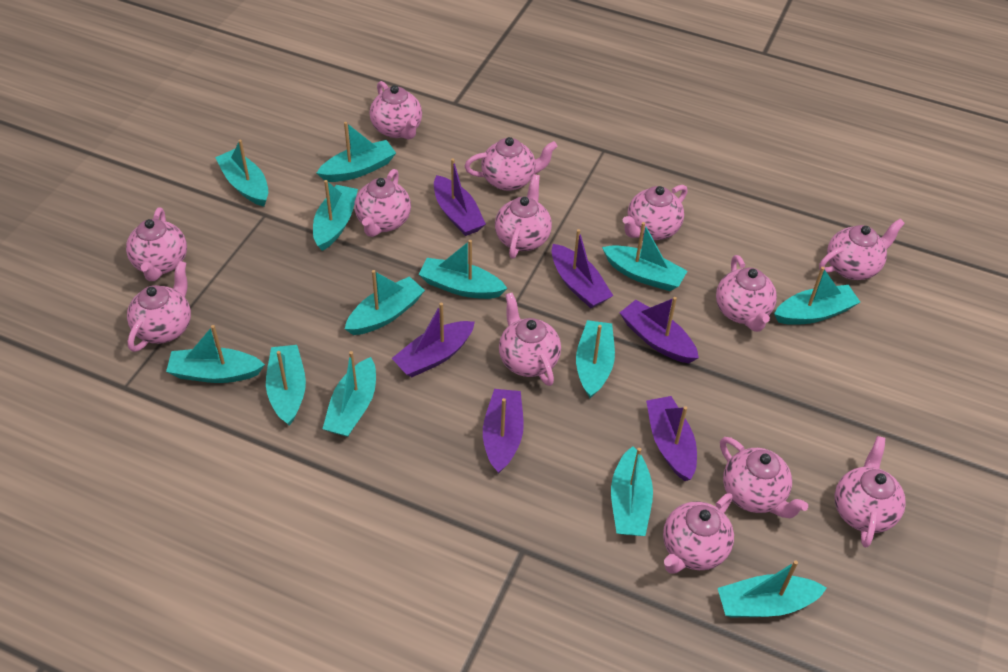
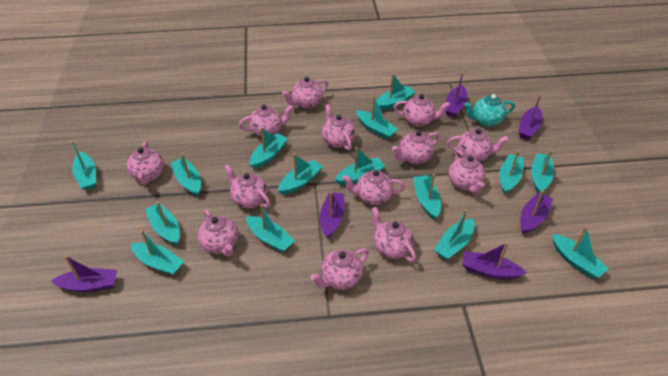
turquoise boat: 13 -> 15
turquoise teapot: 0 -> 1

